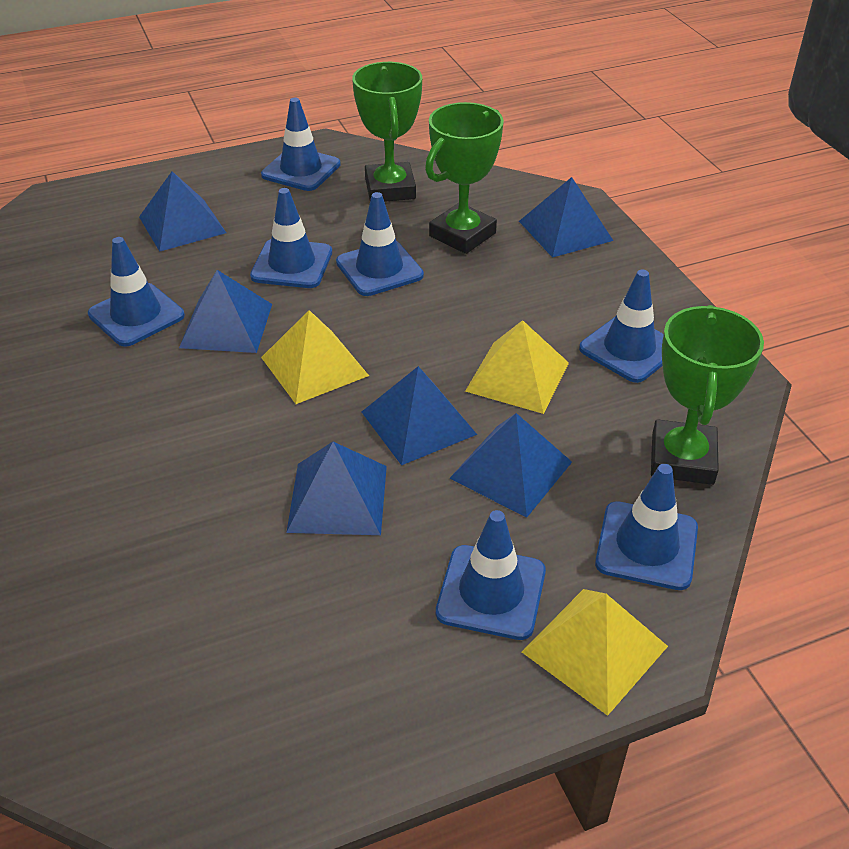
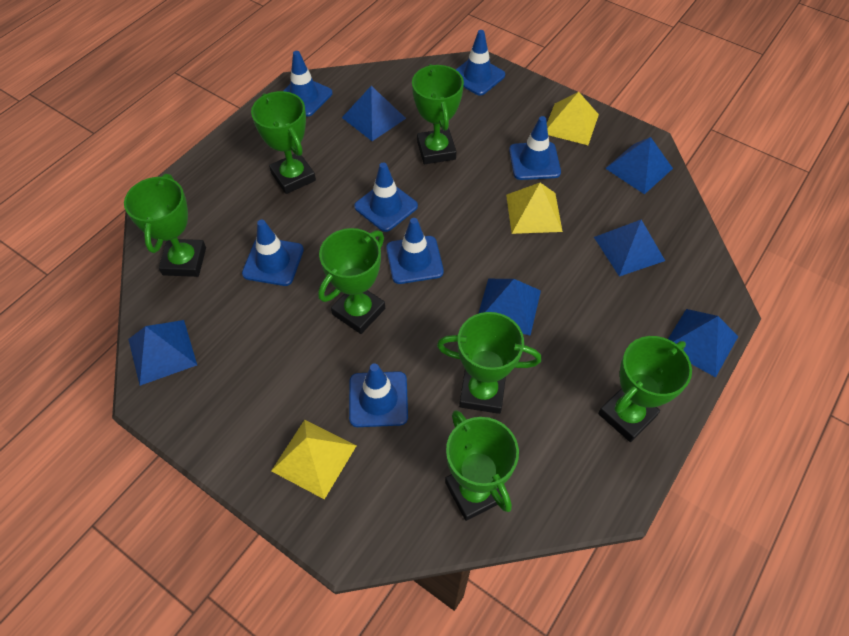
green trophy: 3 -> 7

